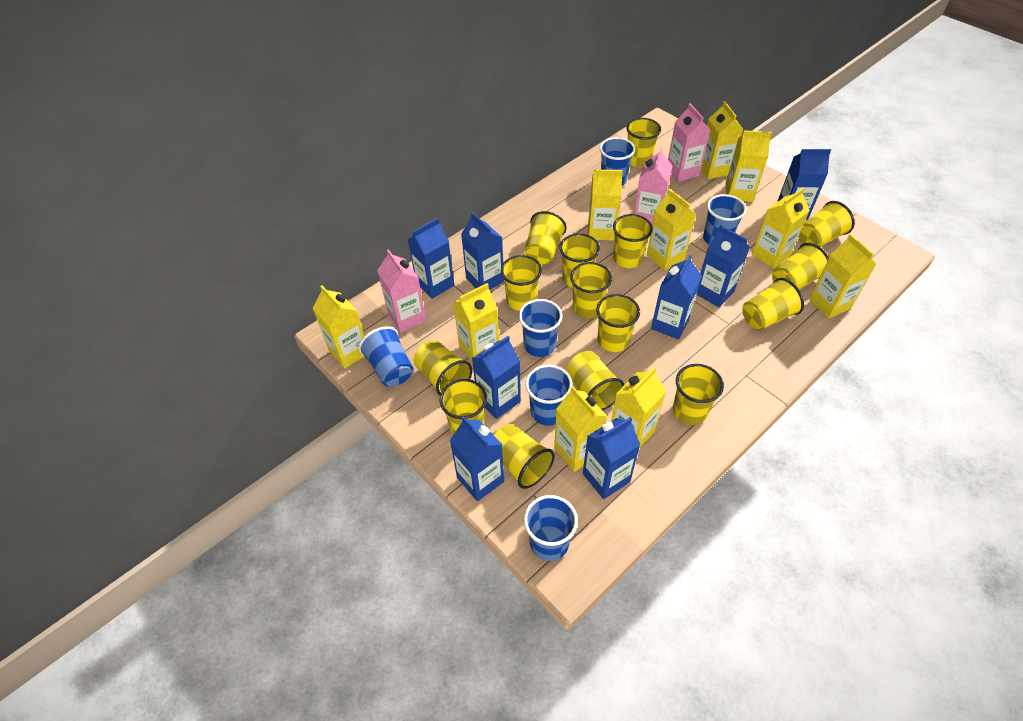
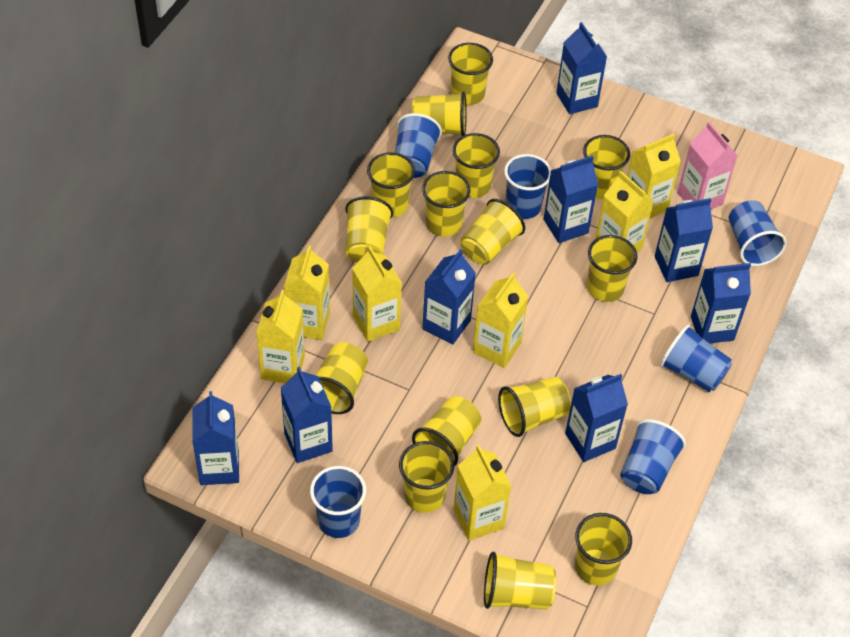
pink carton: 3 -> 1
yellow carton: 10 -> 7

